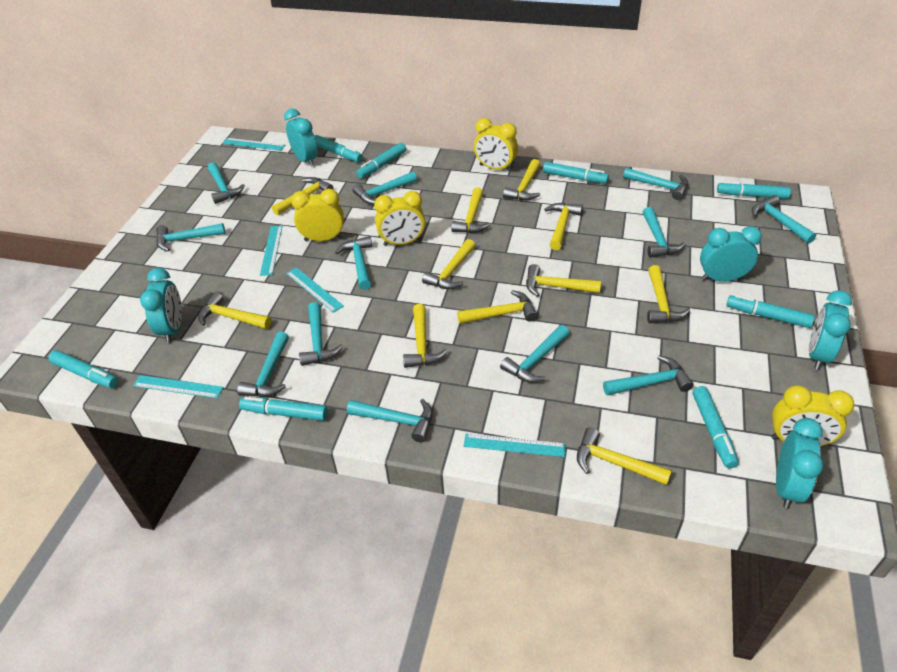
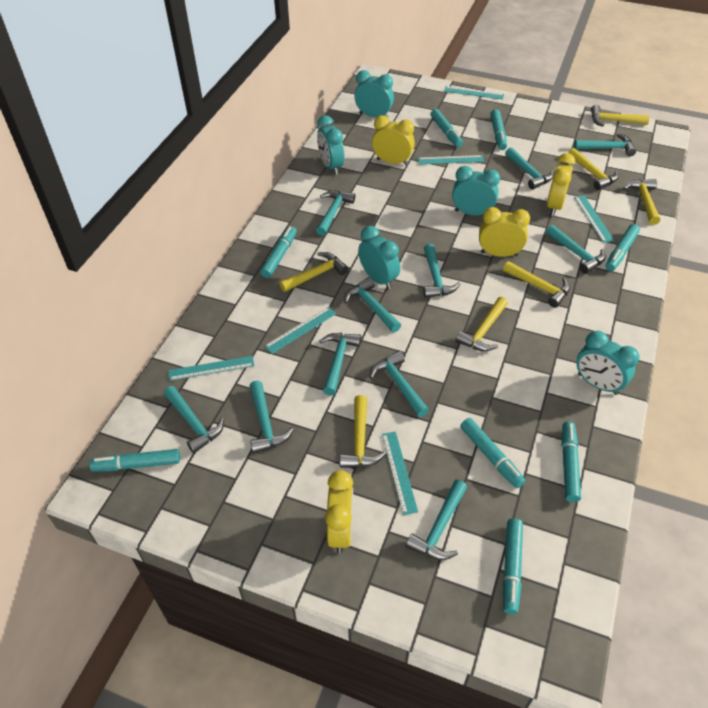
turquoise hammer: 12 -> 11
turquoise ruler: 5 -> 6
yellow hammer: 11 -> 7

